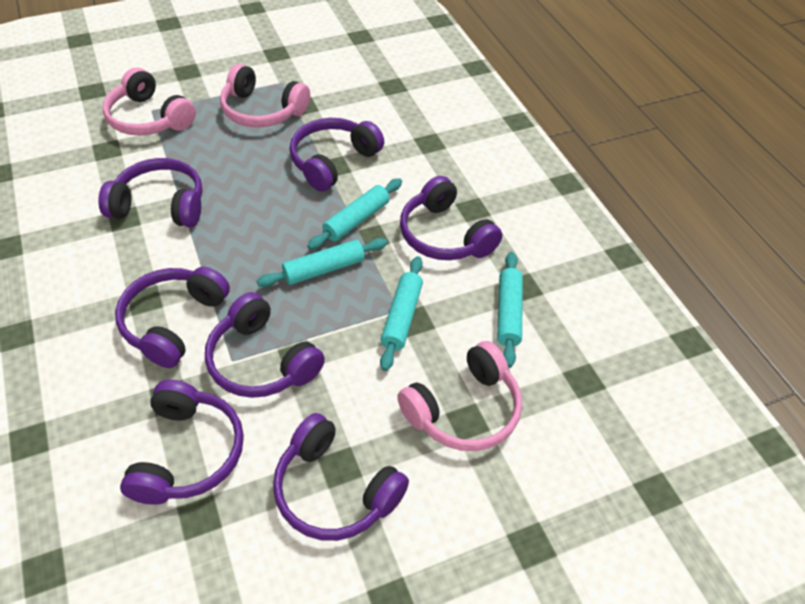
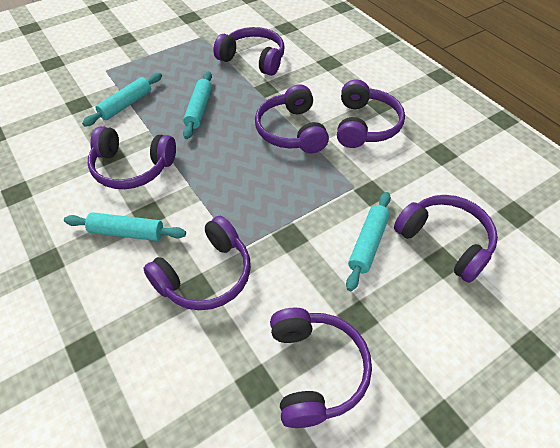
pink headphones: 3 -> 0

